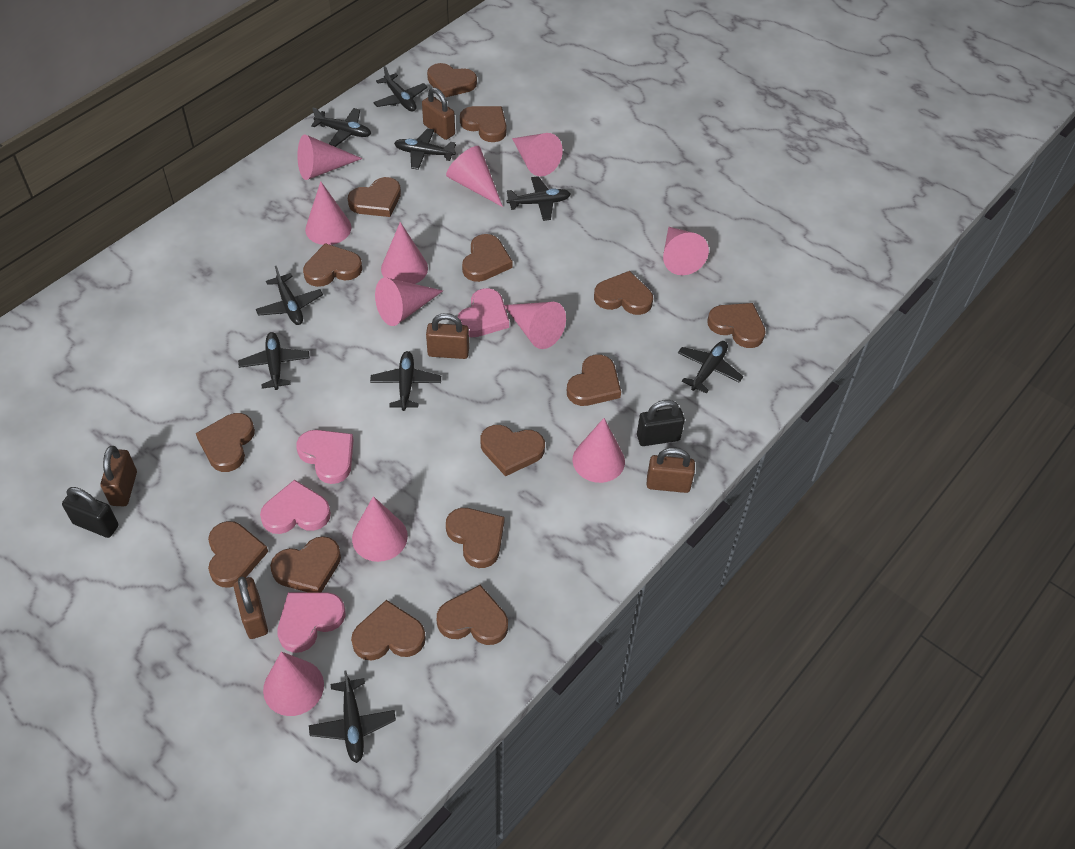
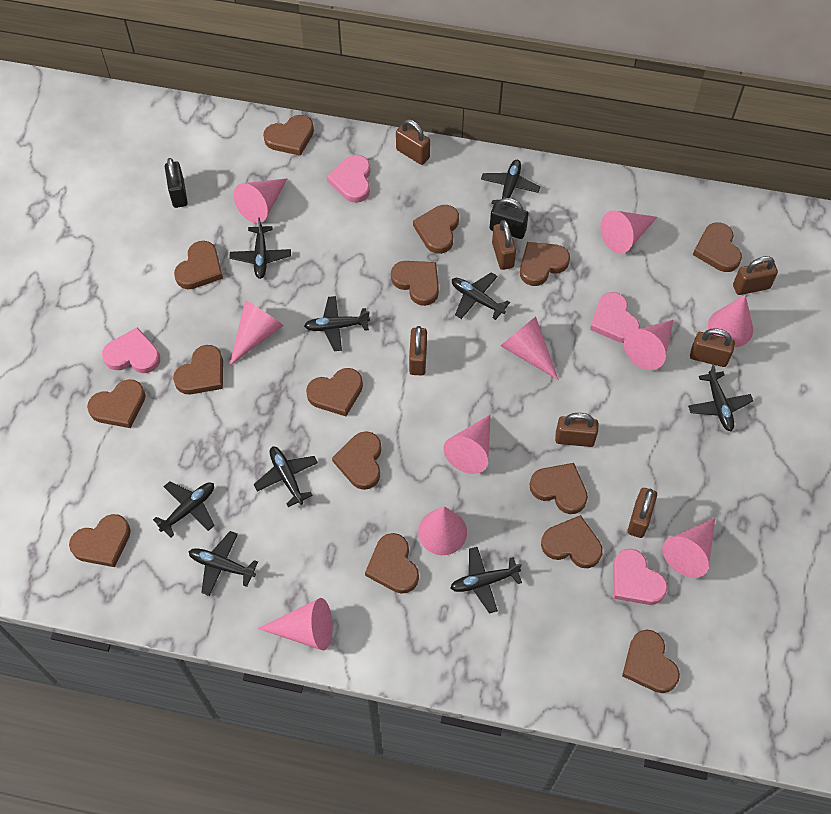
brown padlock: 5 -> 7
pink cone: 11 -> 10

